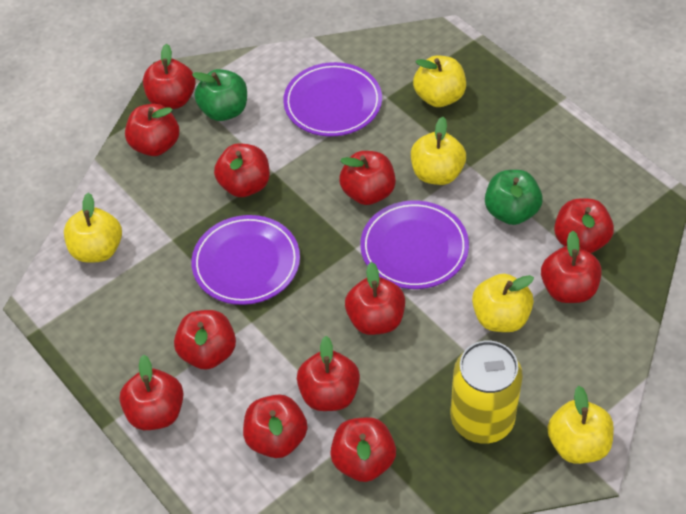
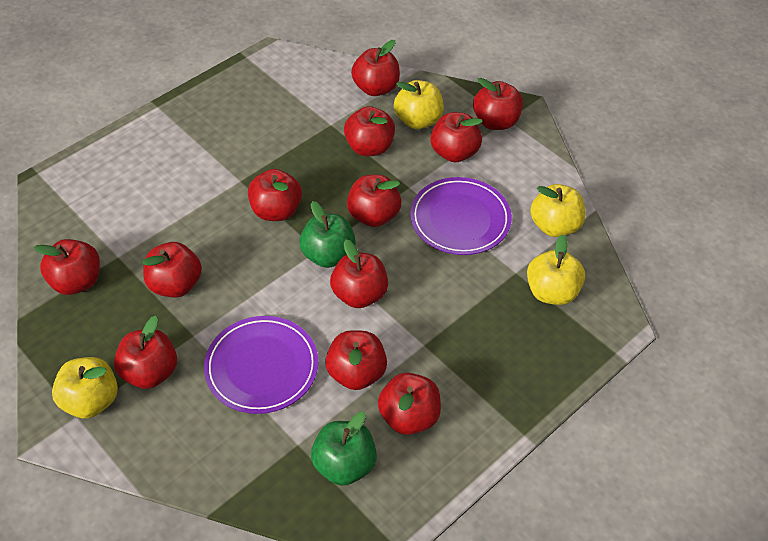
purple plate: 3 -> 2
yellow apple: 5 -> 4
yellow can: 1 -> 0

